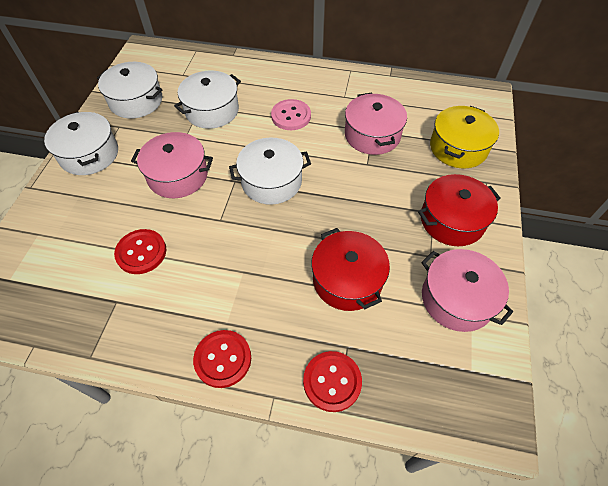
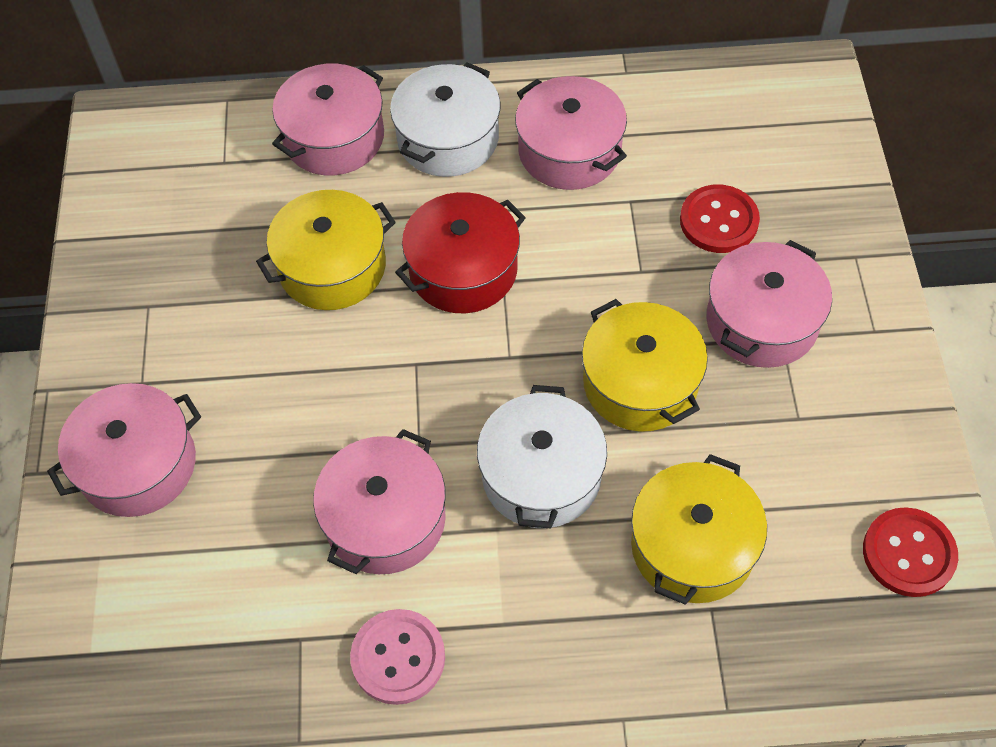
pink pot: 3 -> 5
red button: 3 -> 2
red pot: 2 -> 1
white pot: 4 -> 2
yellow pot: 1 -> 3

